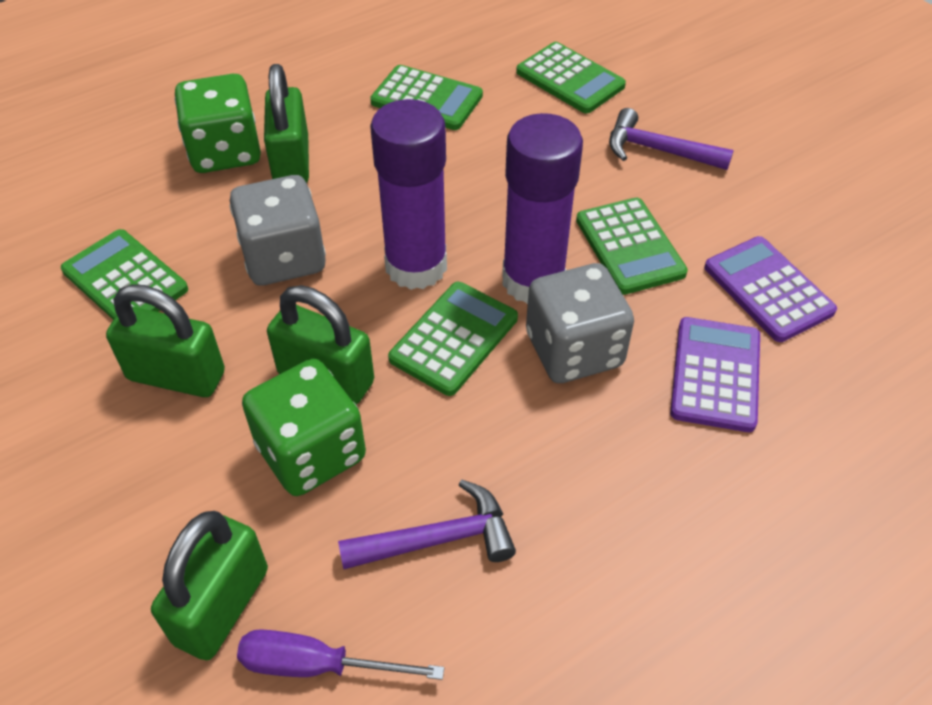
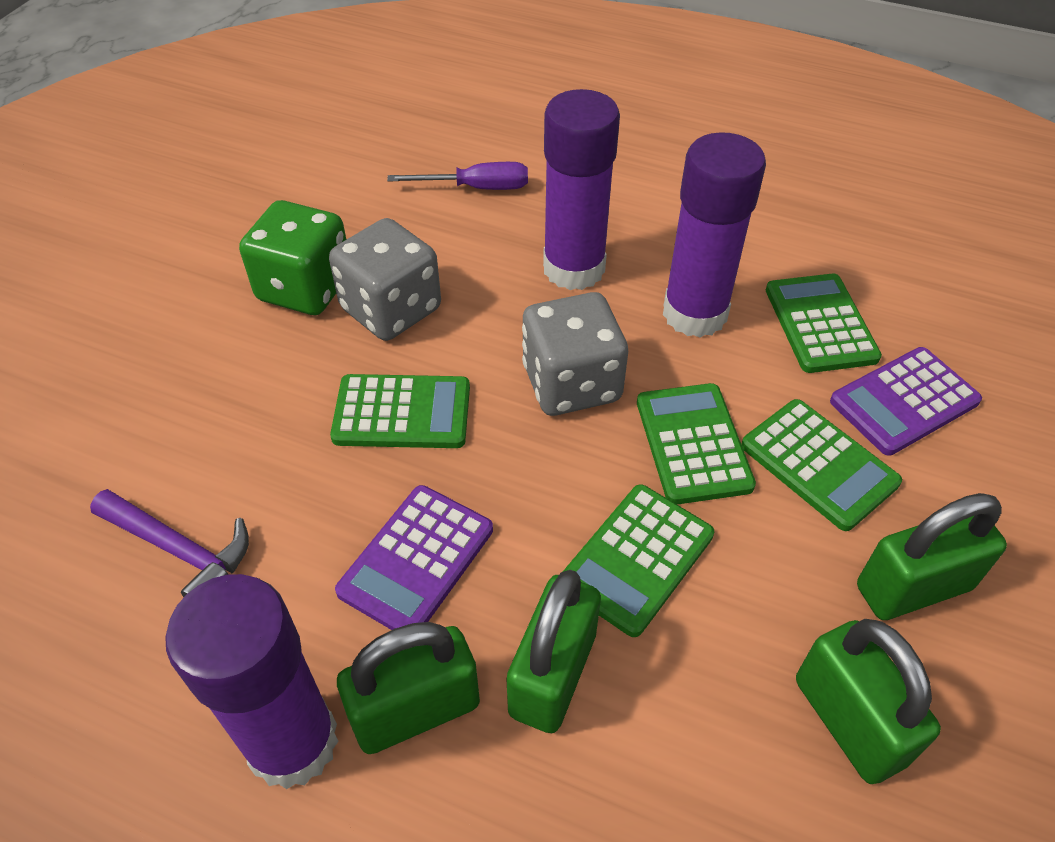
green dice: 2 -> 1
purple glue stick: 2 -> 3
purple hammer: 2 -> 1

